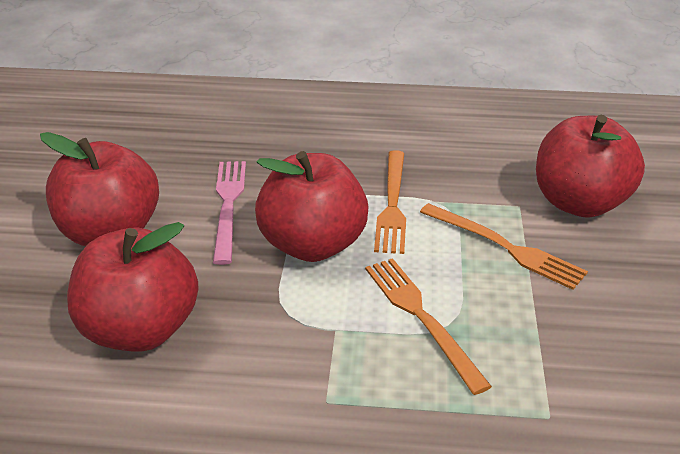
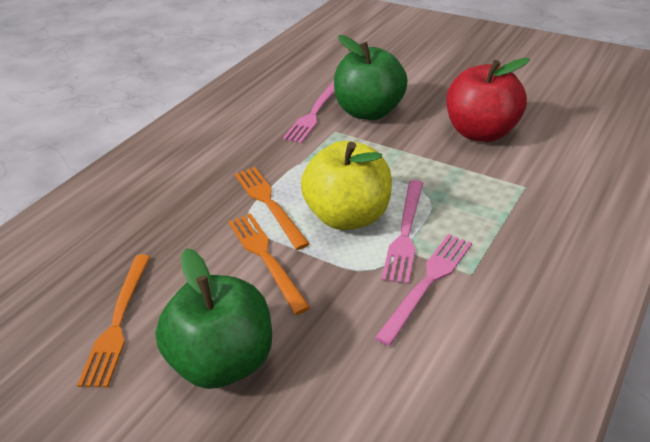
green apple: 0 -> 2
pink fork: 1 -> 3
red apple: 4 -> 1
yellow apple: 0 -> 1

